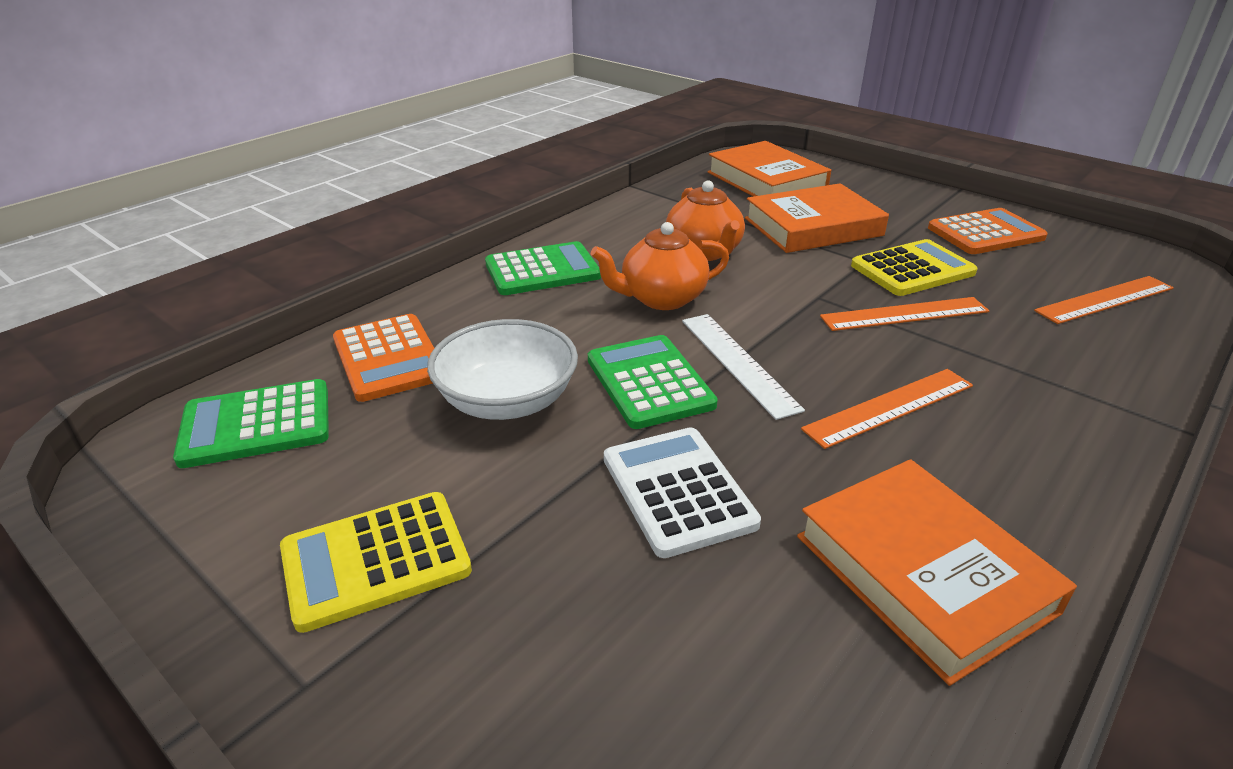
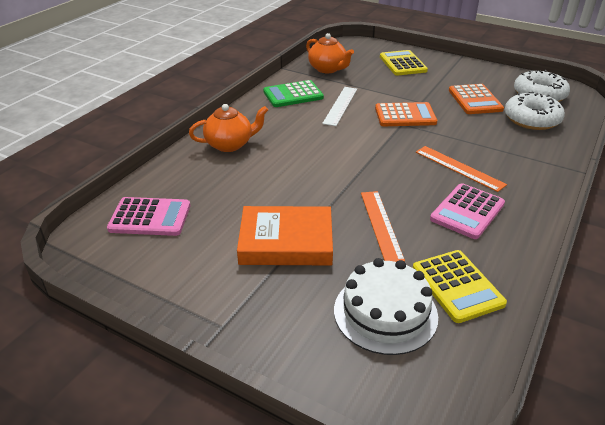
green calculator: 3 -> 1
orange book: 3 -> 1
orange ruler: 3 -> 2
pink calculator: 0 -> 2
white bowl: 1 -> 0
white cake: 0 -> 1
white calculator: 1 -> 0
white donut: 0 -> 2

